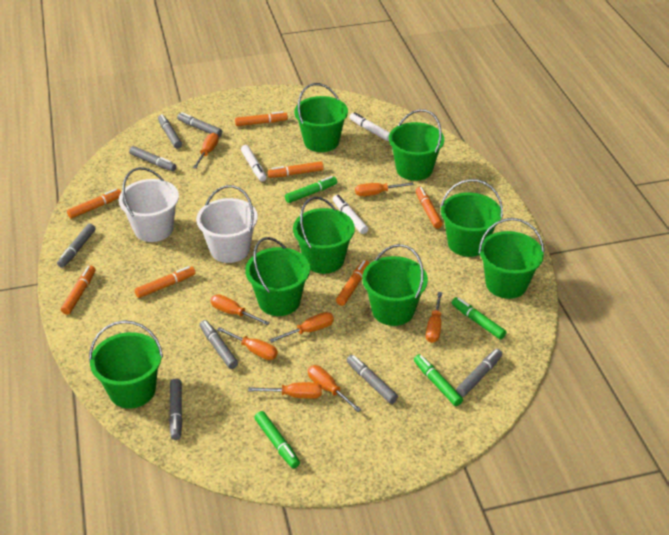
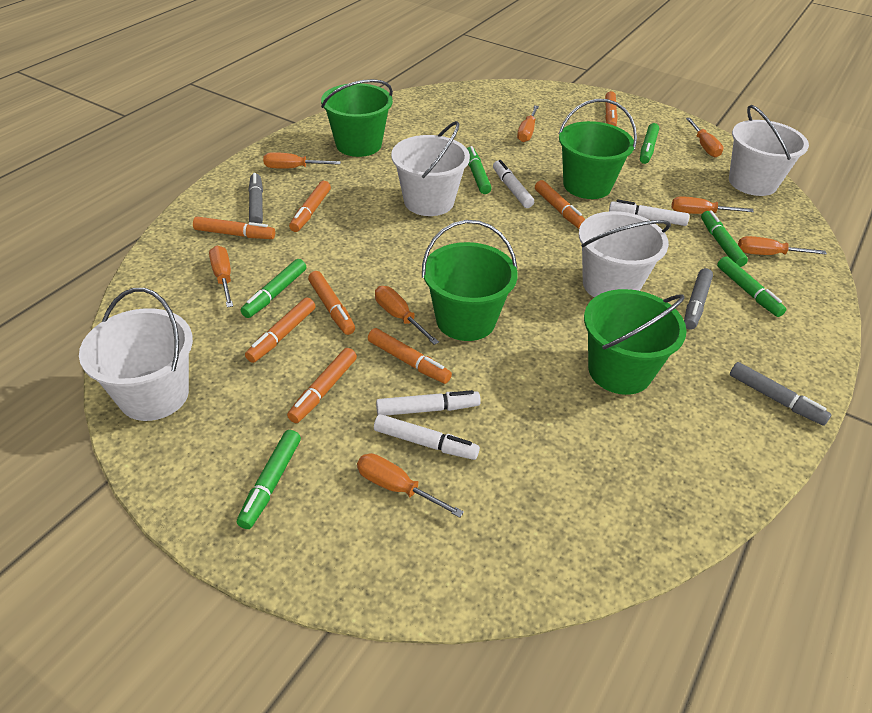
green bucket: 8 -> 4
green marker: 4 -> 6
grey marker: 8 -> 3
orange marker: 7 -> 8
white bucket: 2 -> 4
white marker: 3 -> 4

